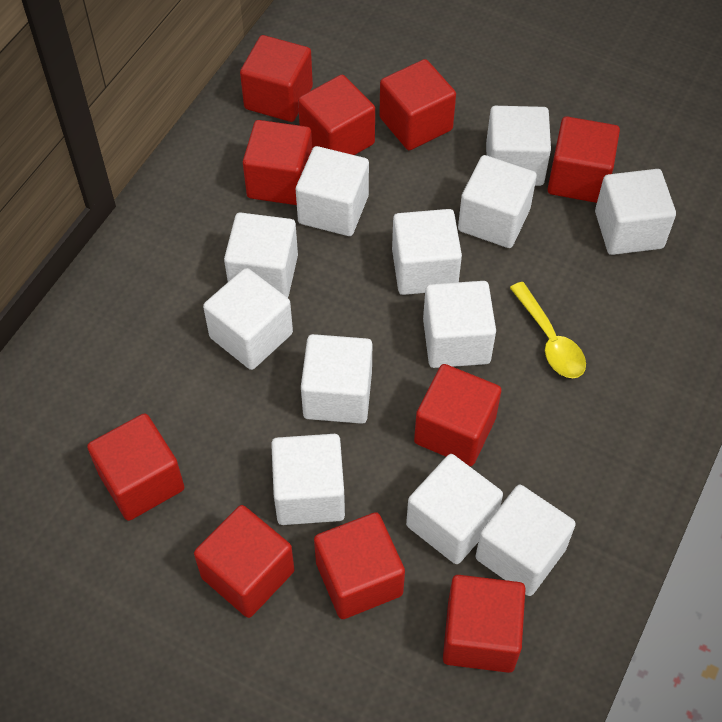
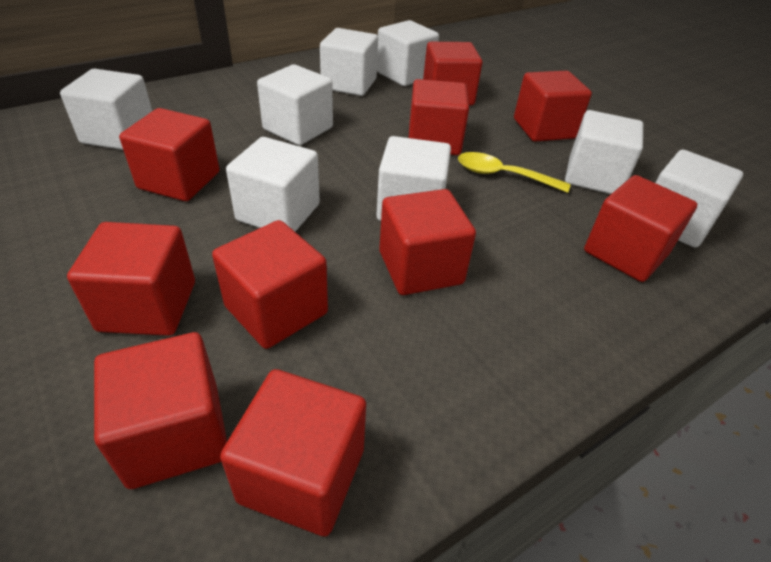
white cube: 12 -> 8

